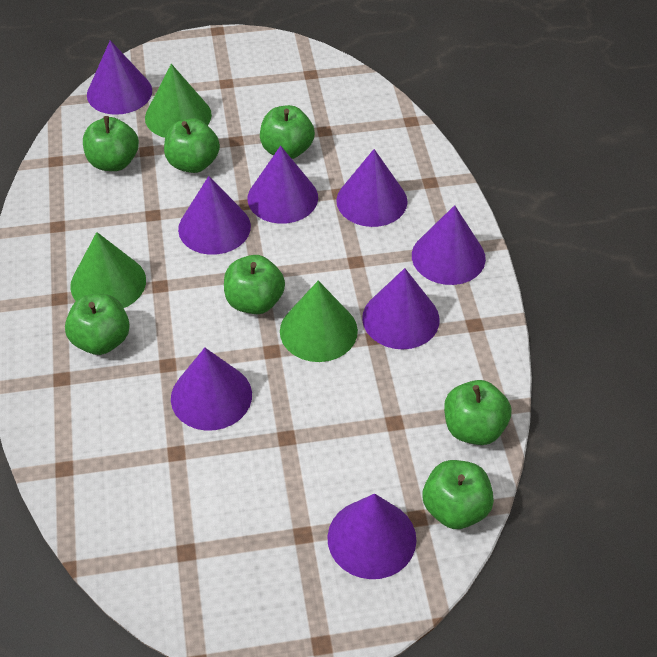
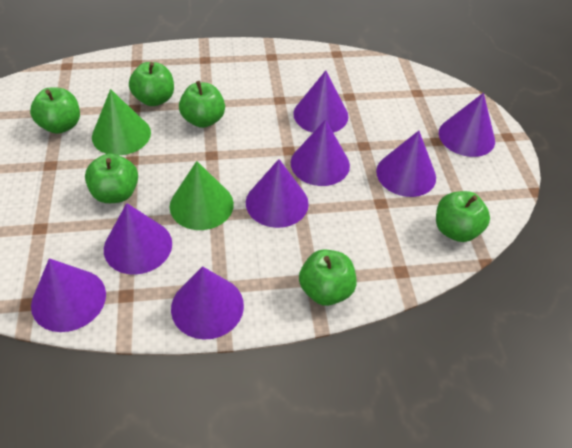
green apple: 7 -> 6
green cone: 3 -> 2

